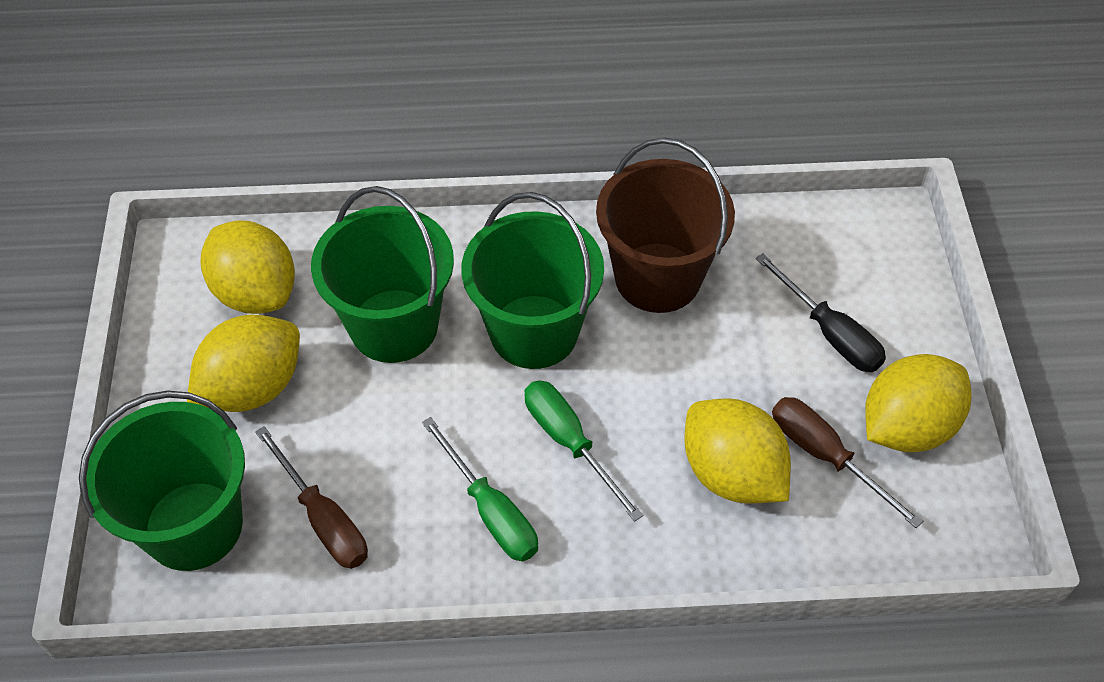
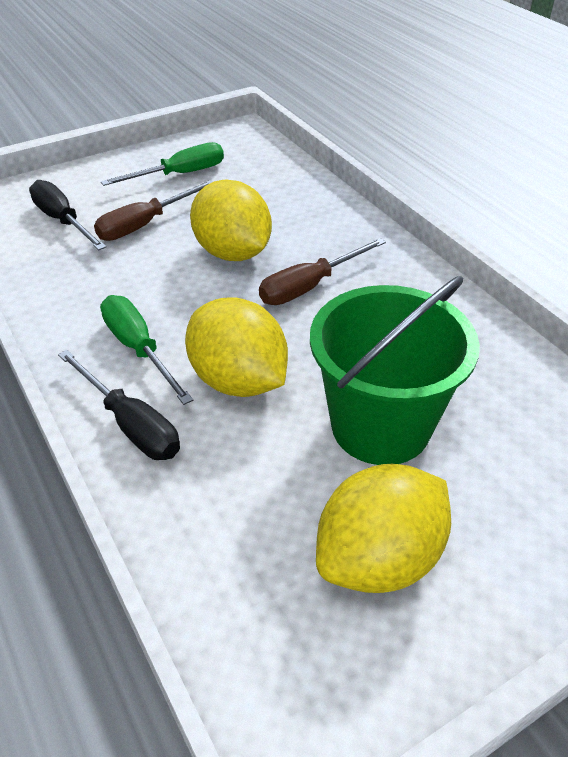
black screwdriver: 1 -> 2
brown bucket: 1 -> 0
green bucket: 3 -> 1
yellow lemon: 4 -> 3

